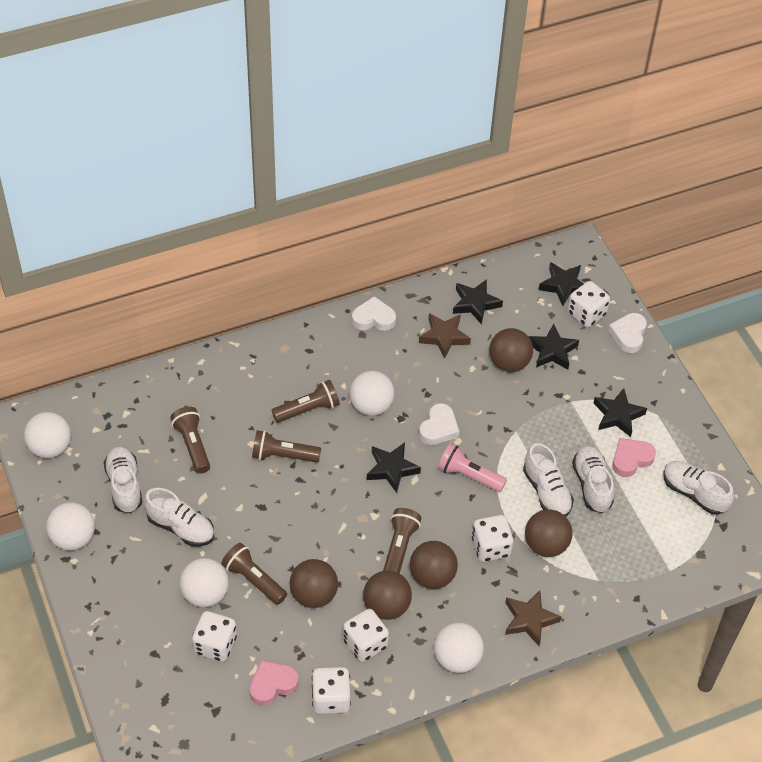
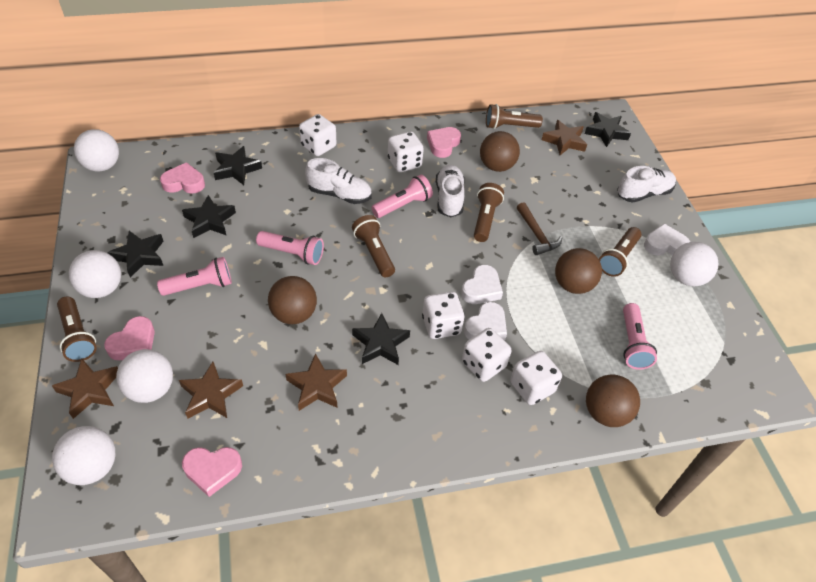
brown ball: 5 -> 4
brown hammer: 0 -> 1
brown star: 2 -> 4
pink flashlight: 1 -> 4
pink heart: 2 -> 4
white shoe: 5 -> 3

